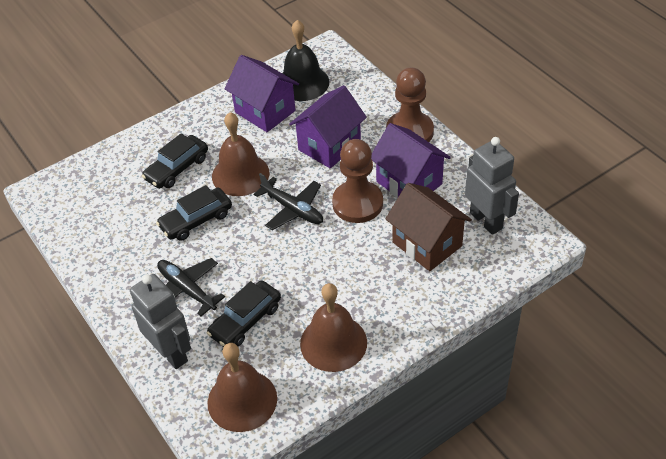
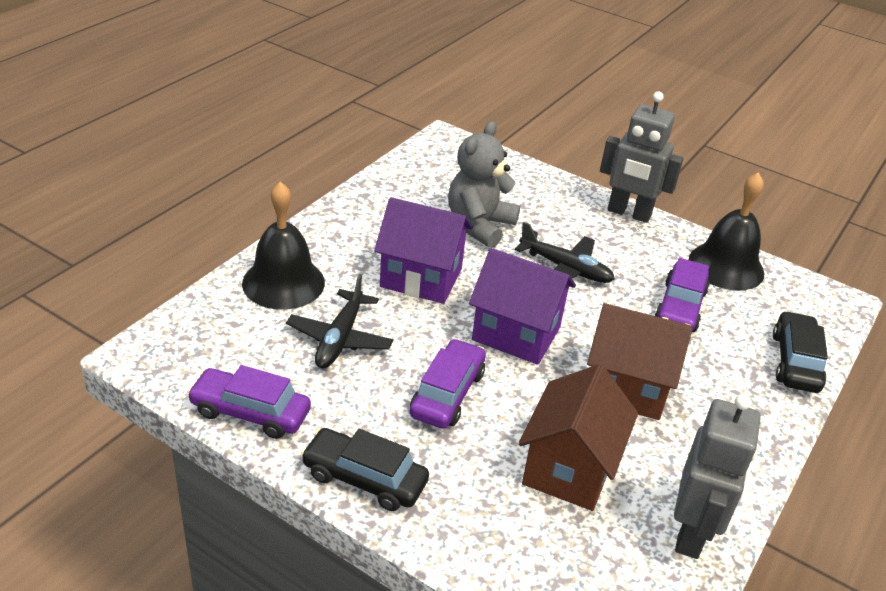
black bell: 1 -> 2
black car: 3 -> 2
brown bell: 3 -> 0
brown house: 1 -> 2
brown pawn: 2 -> 0
grey teddy bear: 0 -> 1
purple car: 0 -> 3
purple house: 3 -> 2

